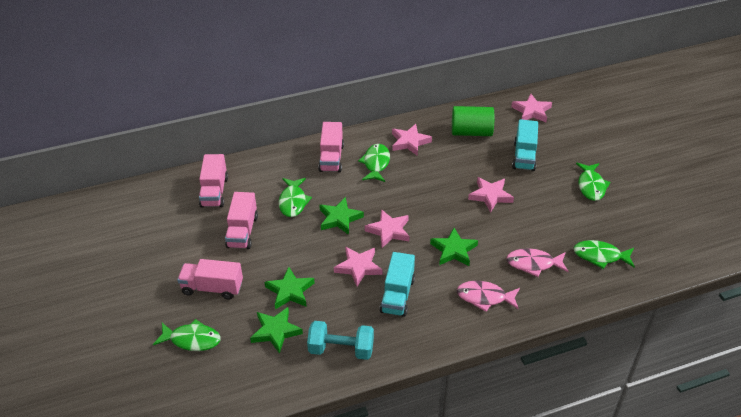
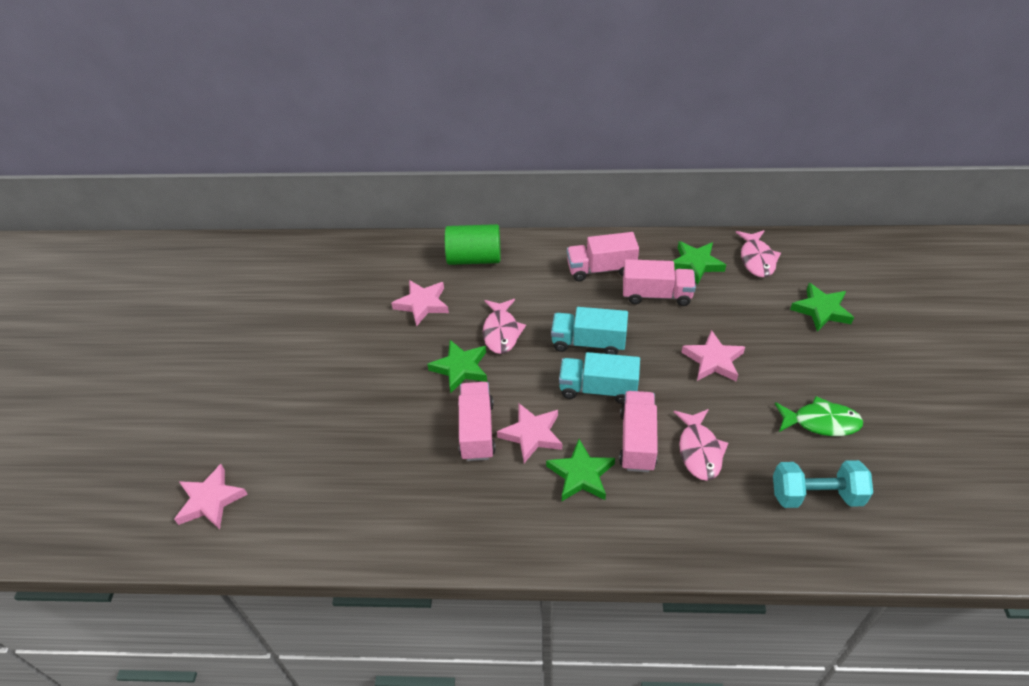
green fish: 5 -> 1
pink fish: 2 -> 3
pink star: 5 -> 4

